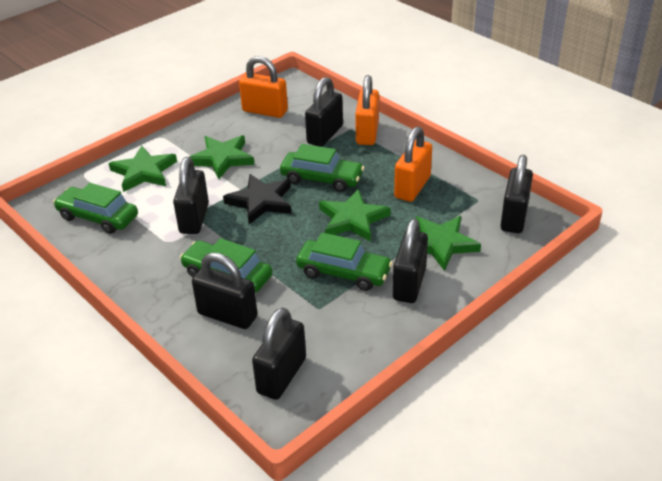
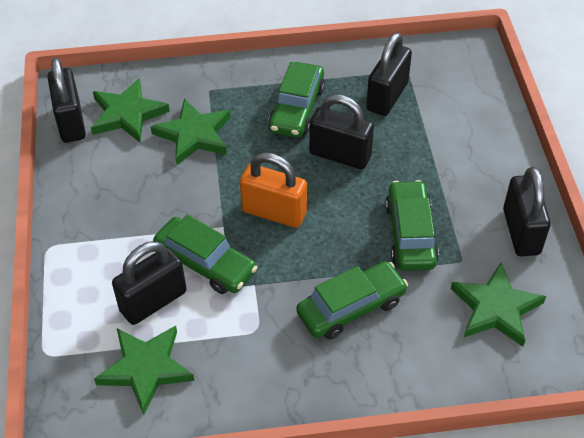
black padlock: 6 -> 5
black star: 1 -> 0
orange padlock: 3 -> 1

